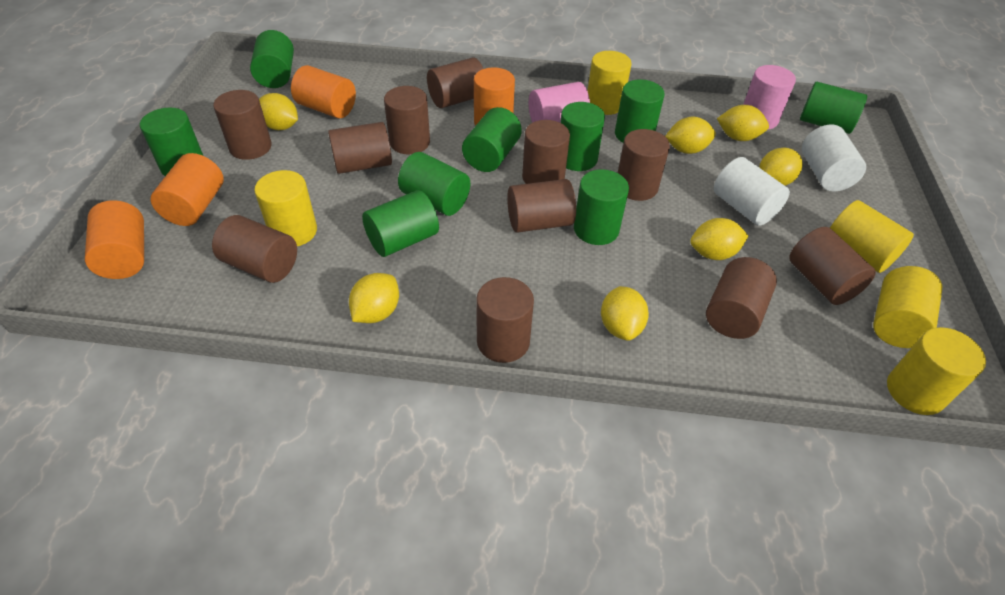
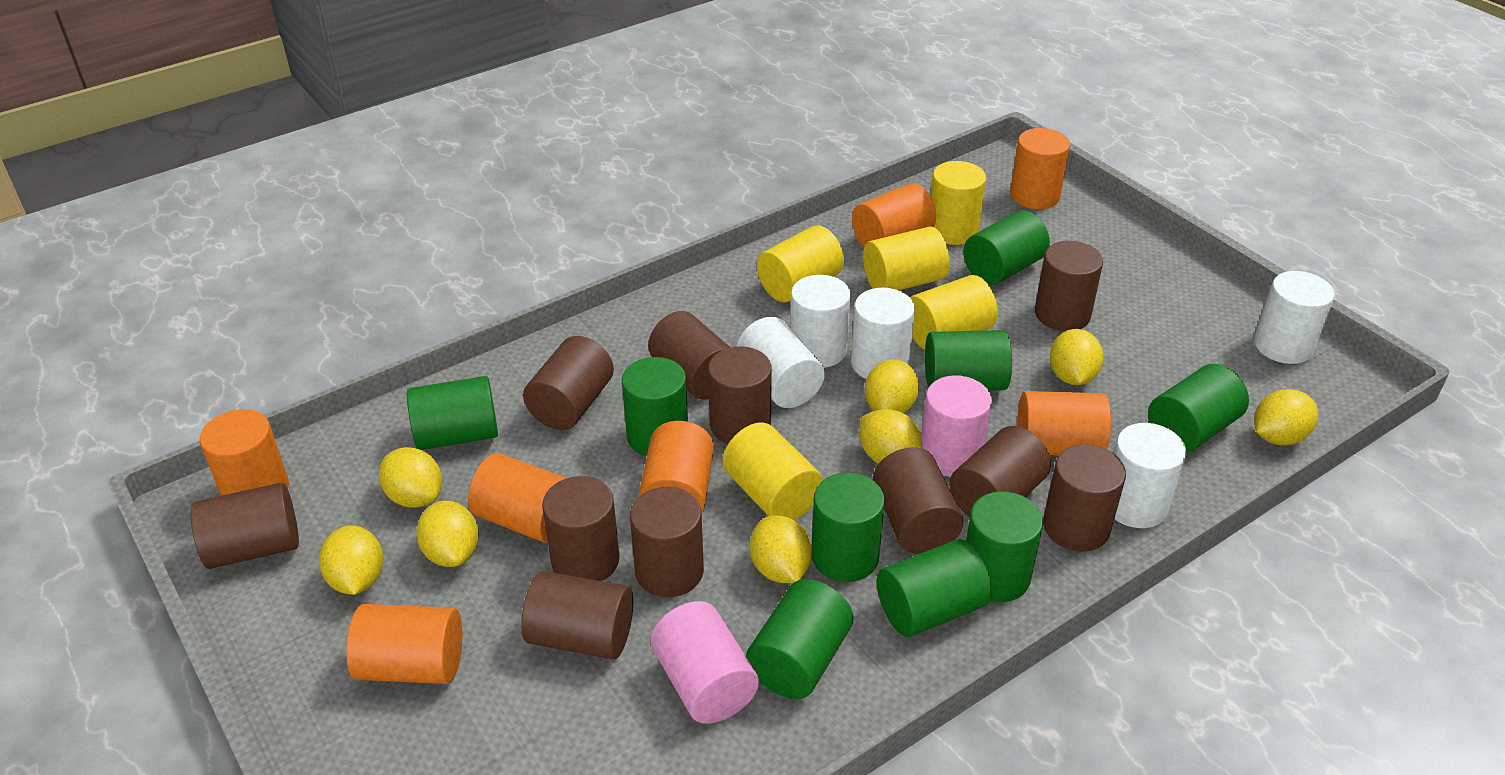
orange cylinder: 4 -> 7
white cylinder: 2 -> 5
yellow lemon: 7 -> 8

